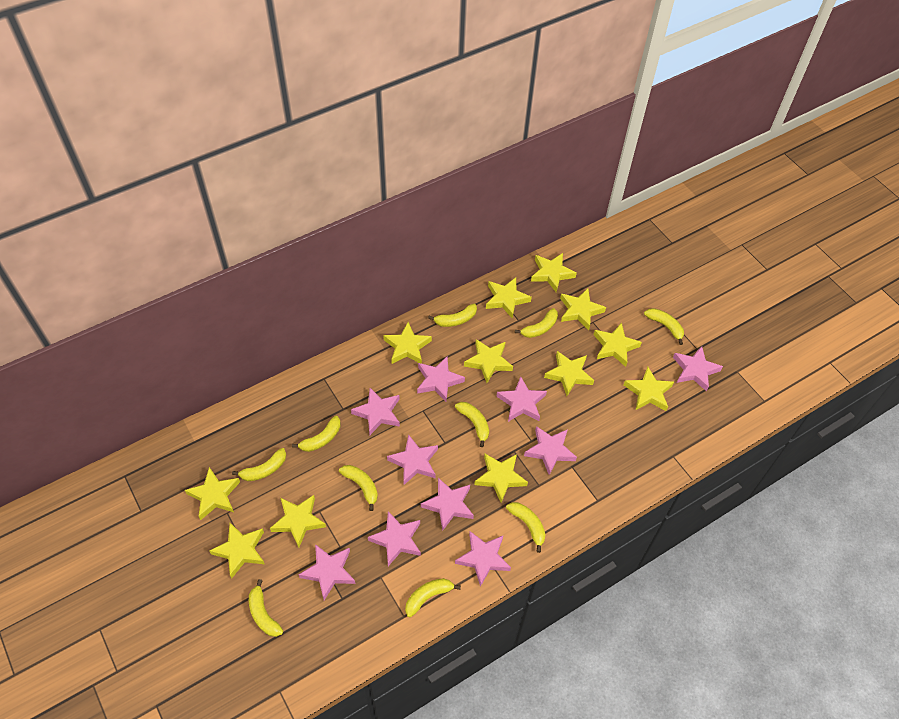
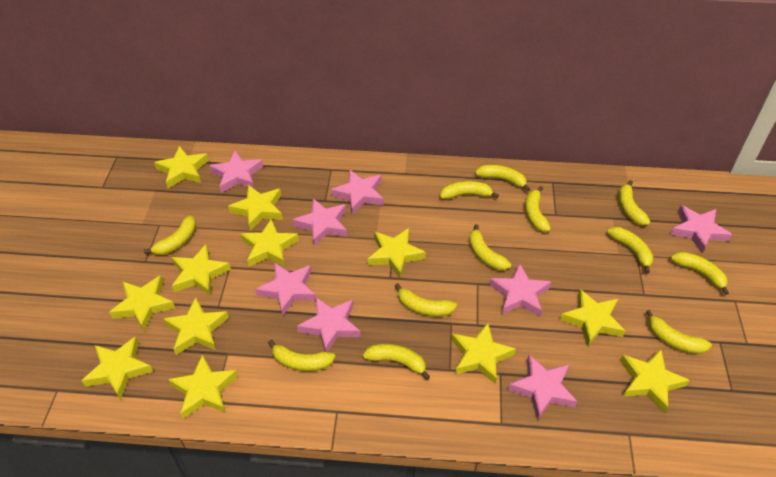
pink star: 10 -> 8
yellow banana: 10 -> 12

